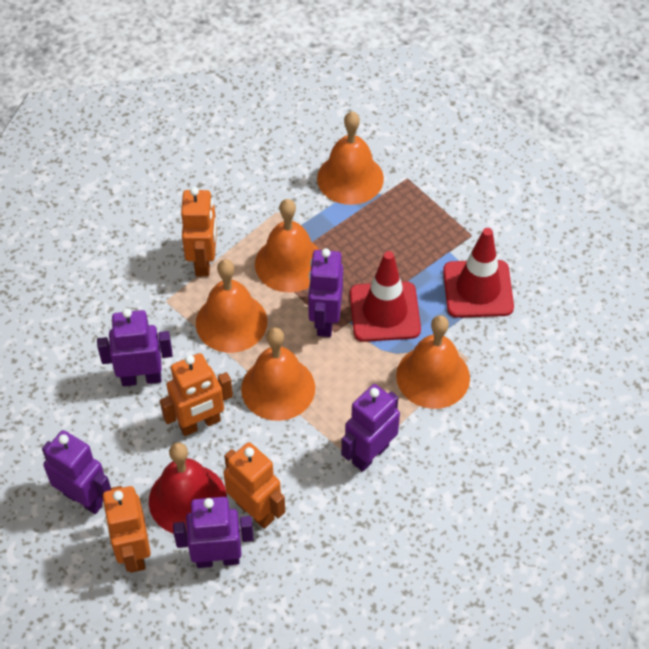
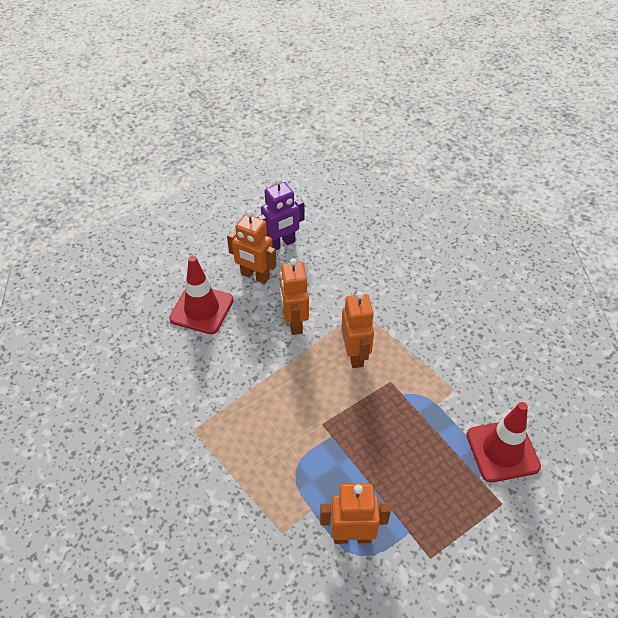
orange bell: 5 -> 0
purple robot: 5 -> 1
red bell: 1 -> 0

